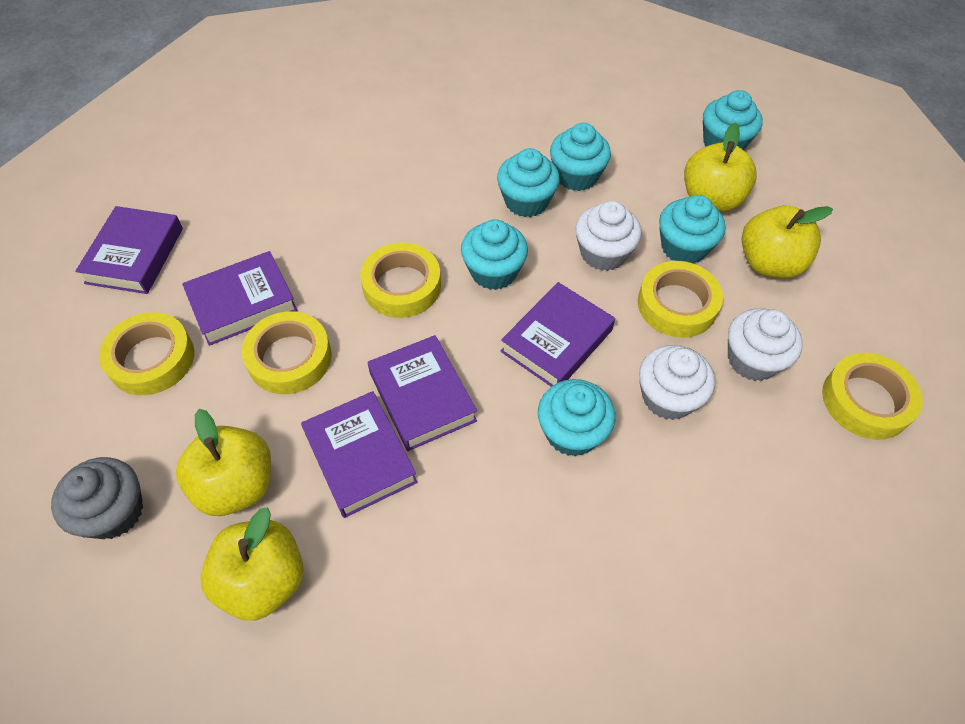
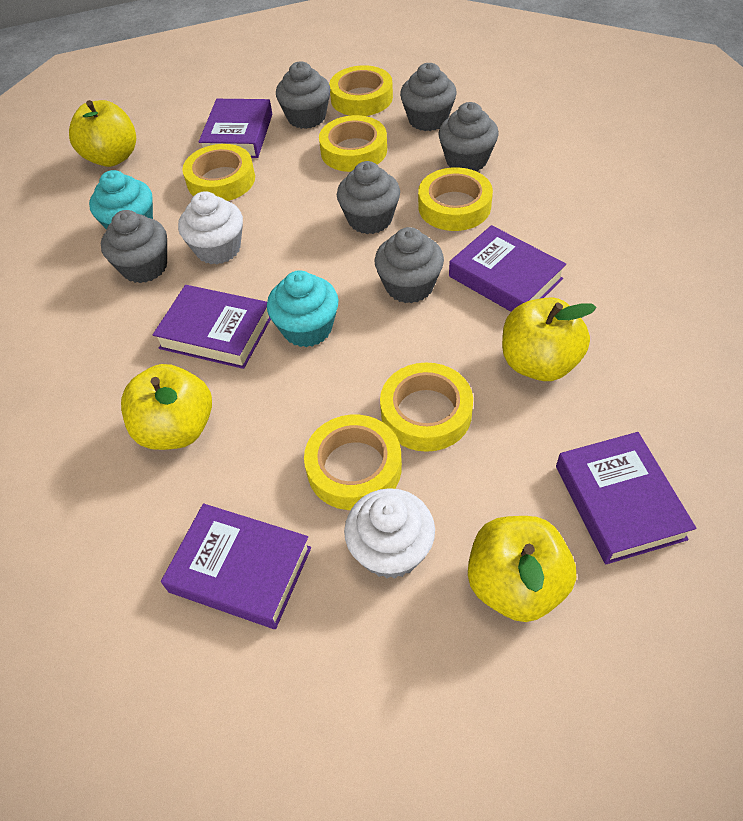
grey cupcake: 1 -> 6
turquoise cupcake: 6 -> 2
white cupcake: 3 -> 2
yellow tape: 5 -> 6

